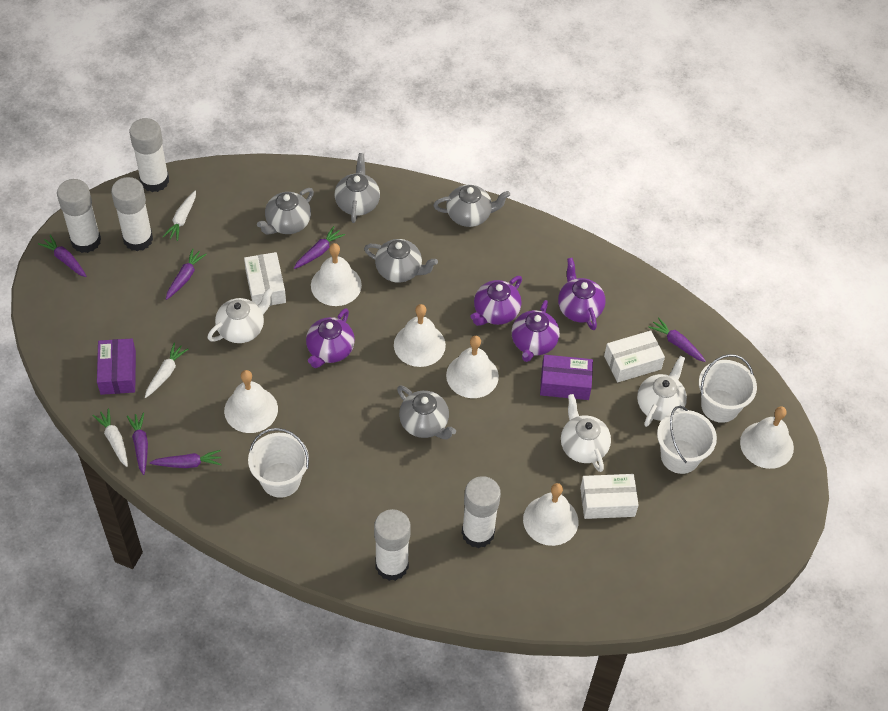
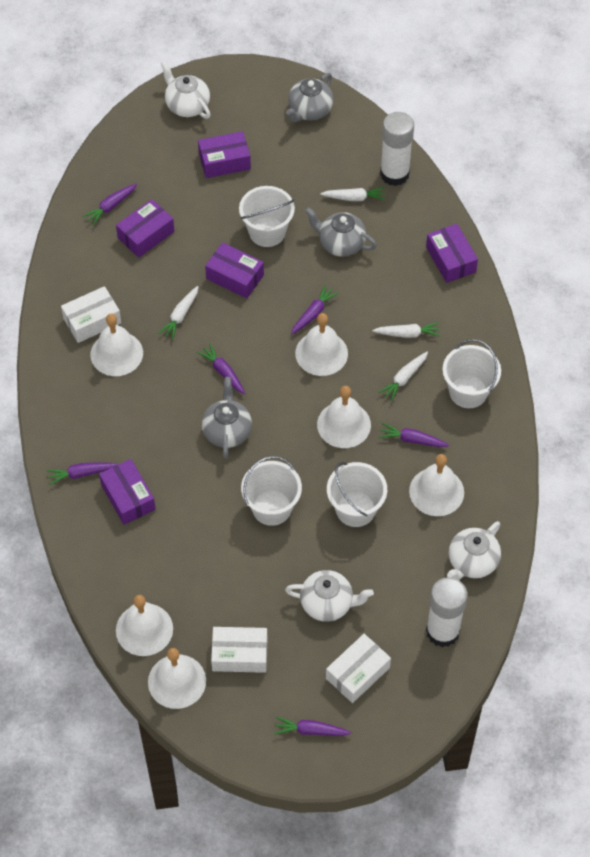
grey teapot: 5 -> 3
purple box: 2 -> 5
purple teapot: 4 -> 0
white bucket: 3 -> 4
white carrot: 3 -> 4
white glue stick: 5 -> 2

